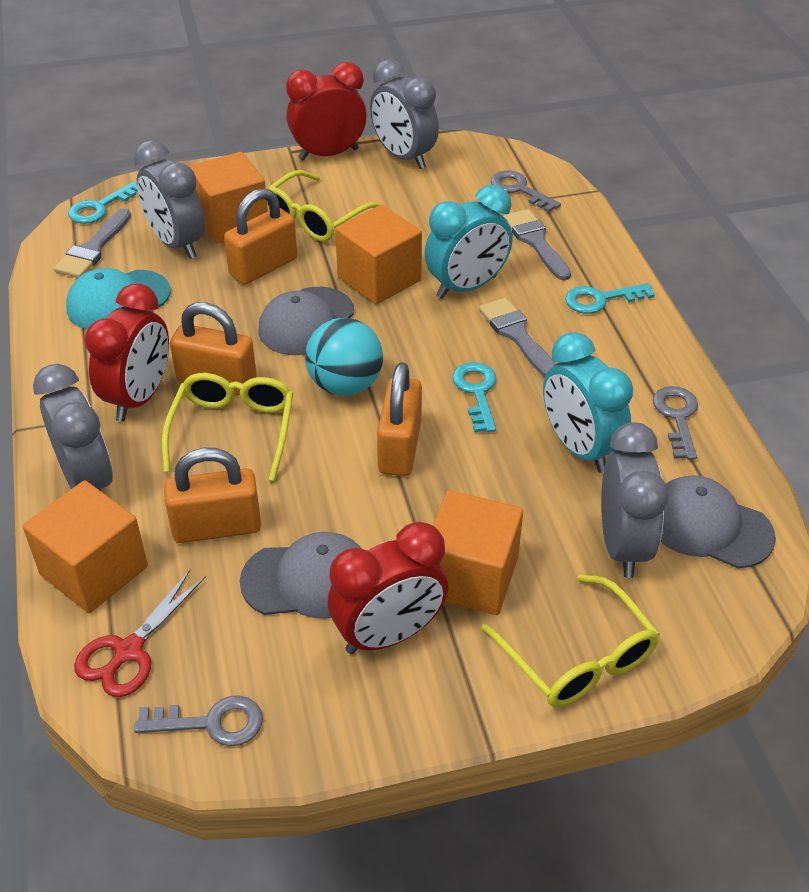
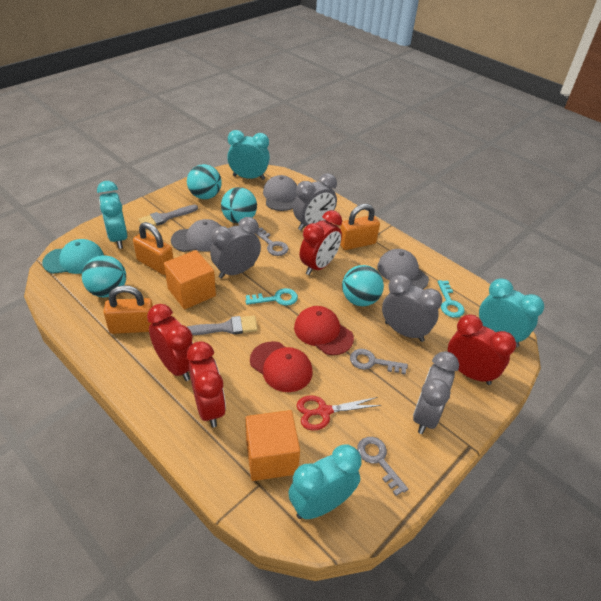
grey brush: 3 -> 2
orange cube: 4 -> 2
orange padlock: 4 -> 3
red cap: 0 -> 2
red clock: 3 -> 4
turquoise ball: 1 -> 4
turquoise clock: 2 -> 4
turquoise key: 3 -> 2
yellow glasses: 3 -> 0

